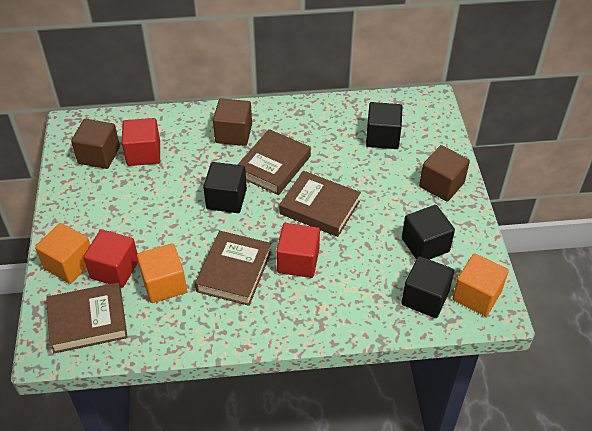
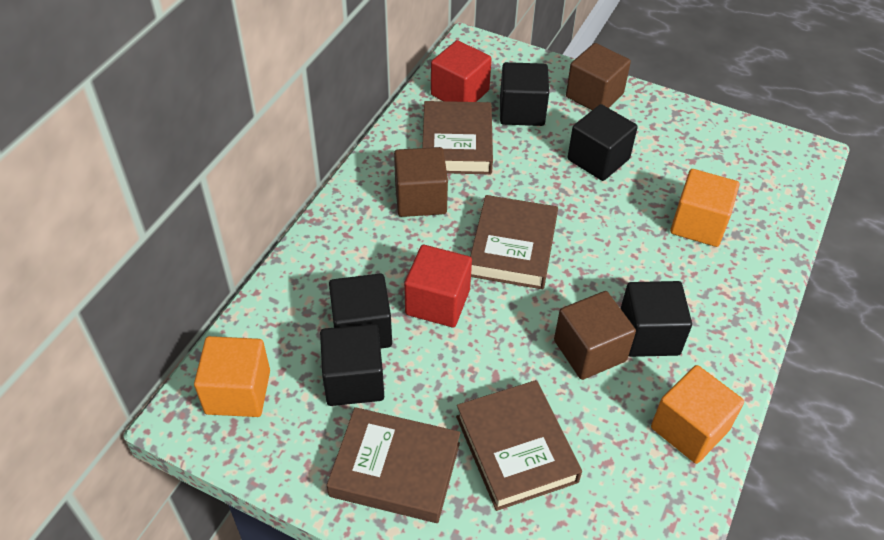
black cube: 4 -> 5
red cube: 3 -> 2

